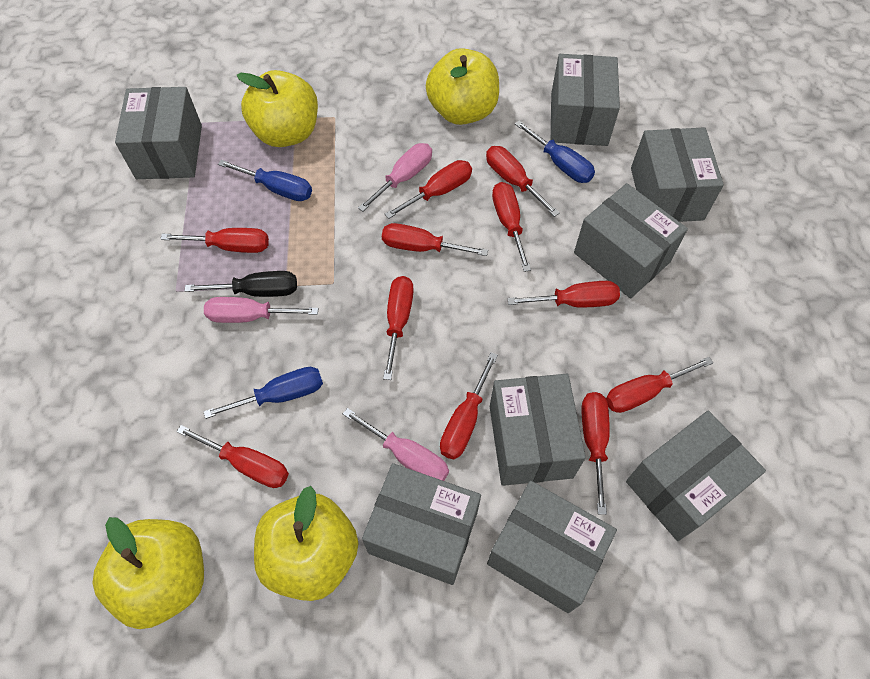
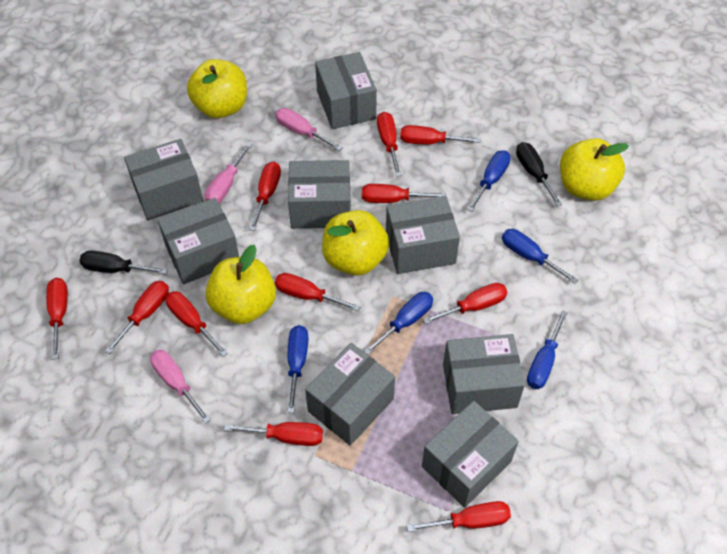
black screwdriver: 1 -> 2
blue screwdriver: 3 -> 5

